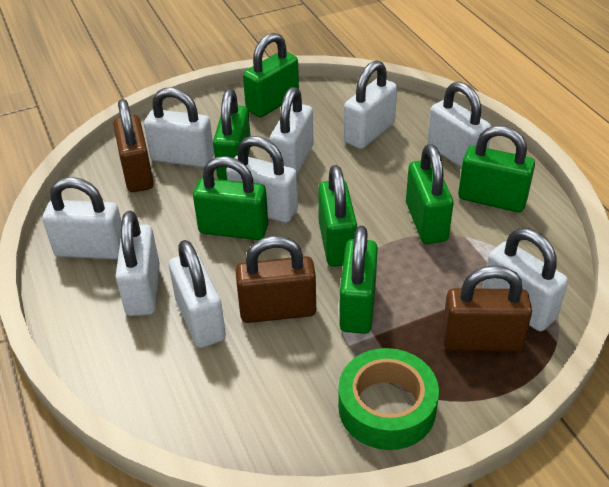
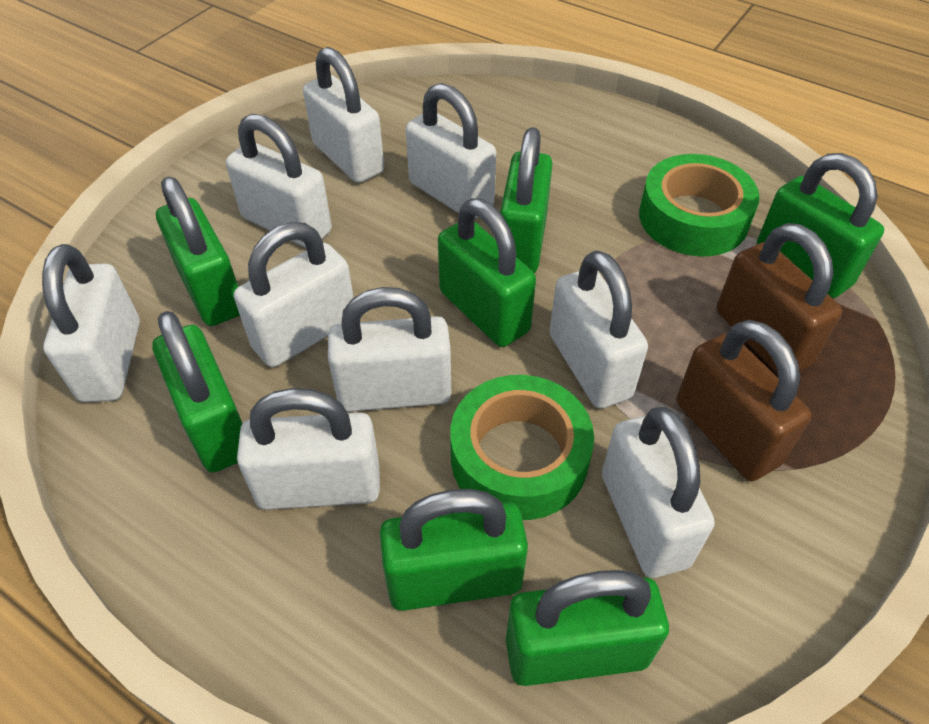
brown padlock: 3 -> 2
green tape: 1 -> 2

